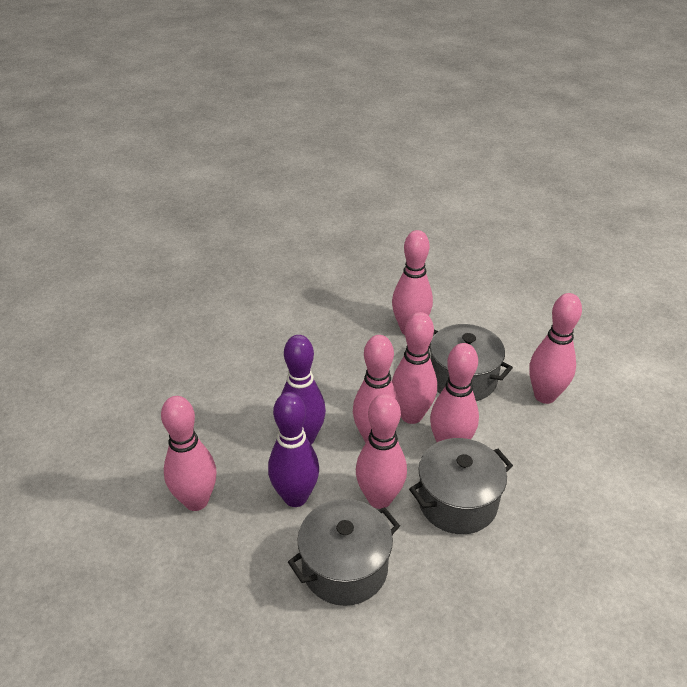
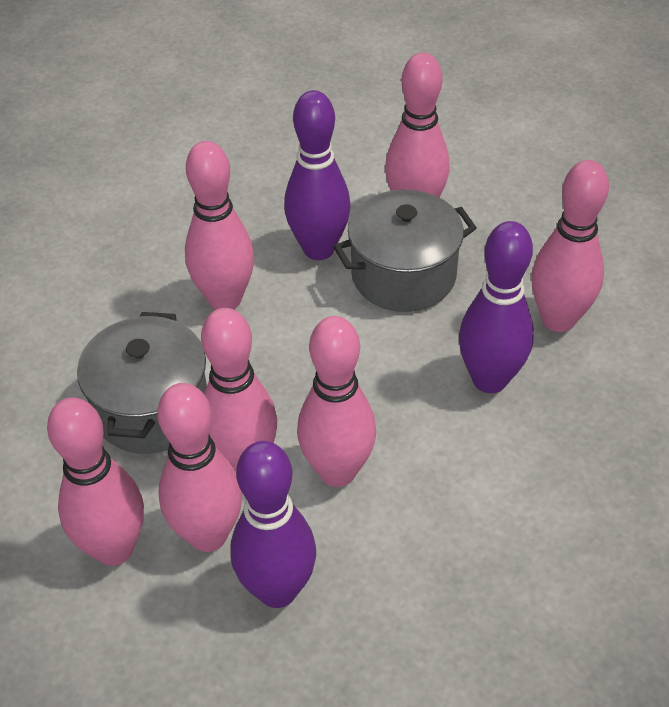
grey pot: 3 -> 2
purple bowling pin: 2 -> 3

